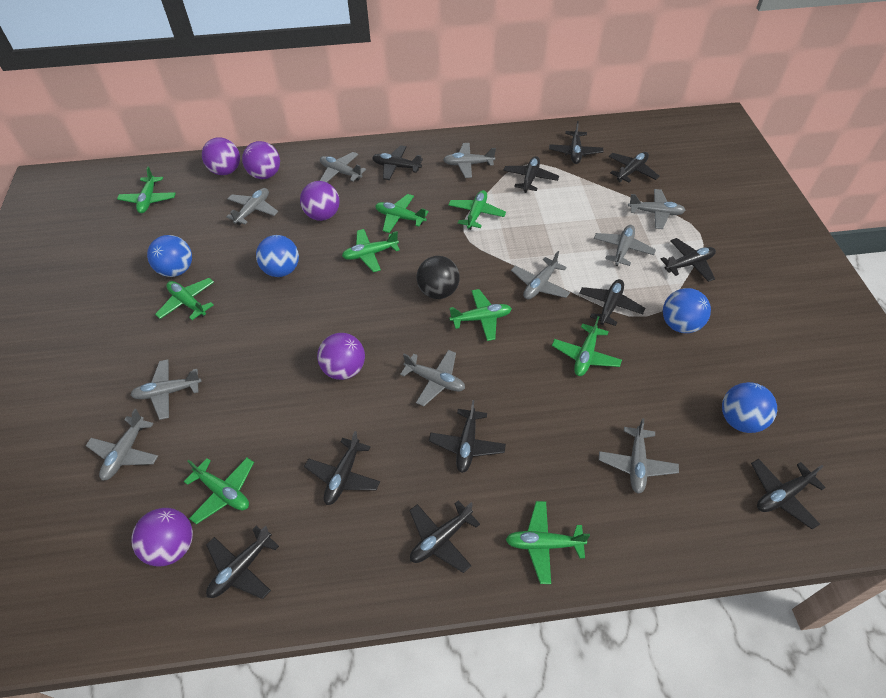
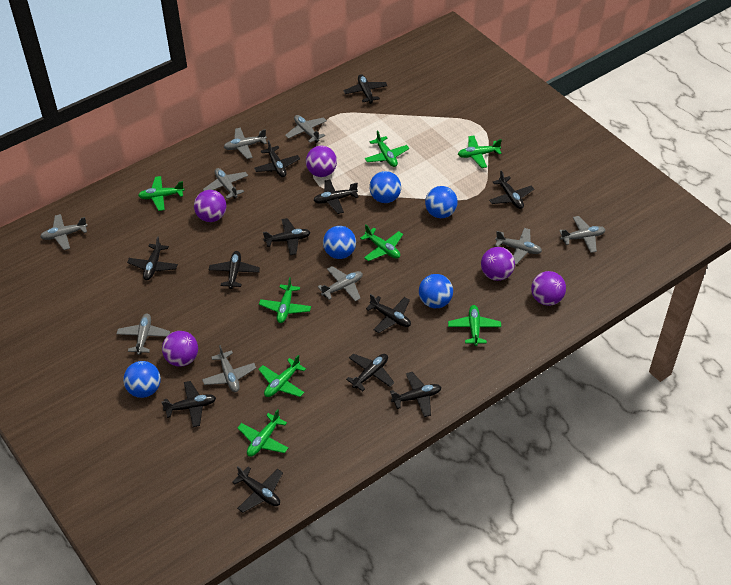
black ball: 1 -> 0
black plane: 11 -> 12
blue ball: 4 -> 5
green plane: 9 -> 8
grey plane: 10 -> 9

